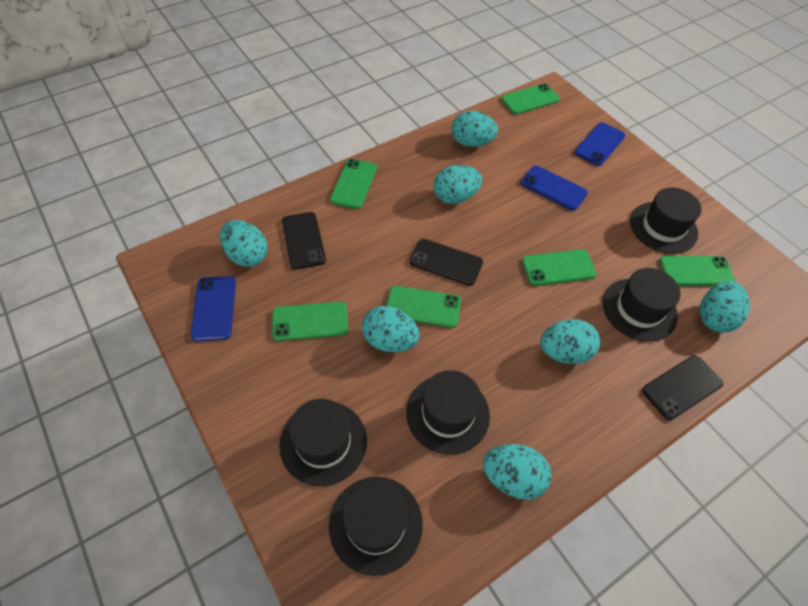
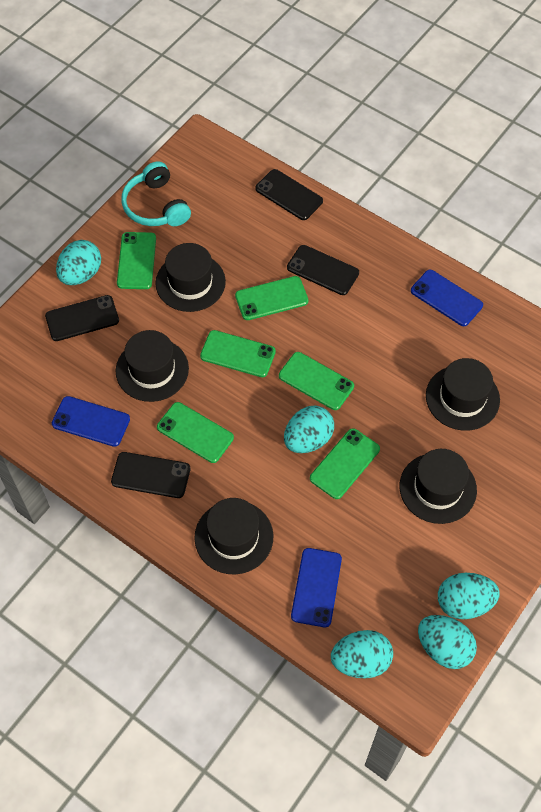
black phone: 3 -> 4
turquoise egg: 7 -> 5
turquoise headphones: 0 -> 1

